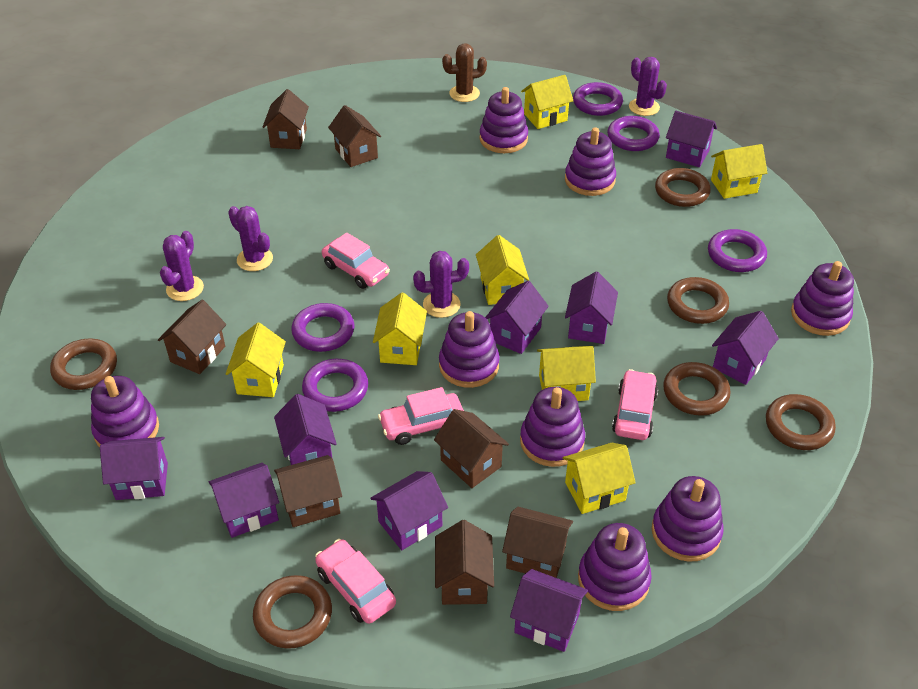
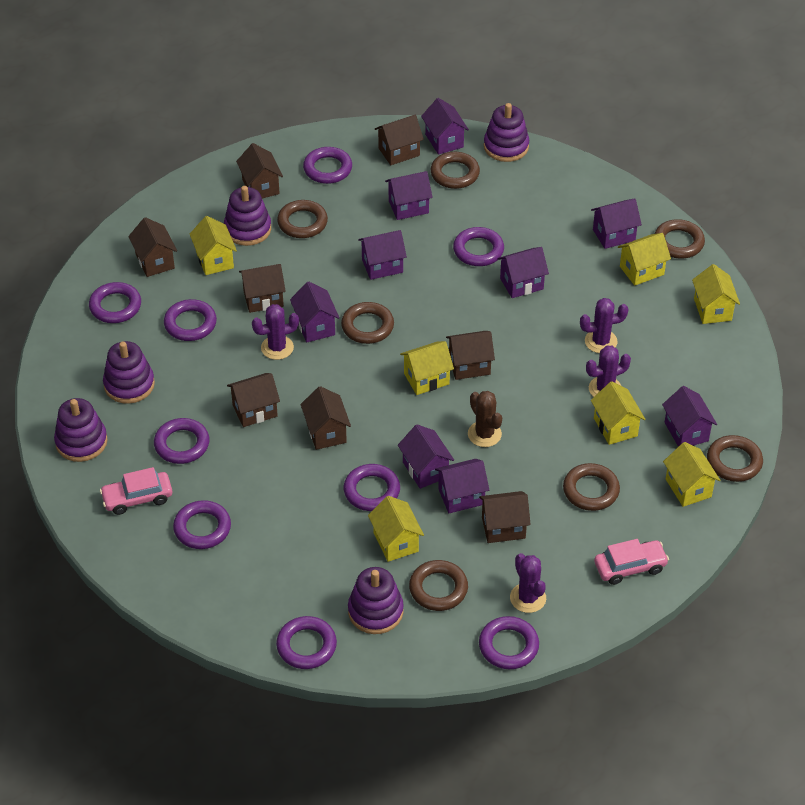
brown house: 7 -> 8
brown ring: 6 -> 7
pink car: 4 -> 2
purple ring: 5 -> 9
purple stacking toy: 8 -> 5

